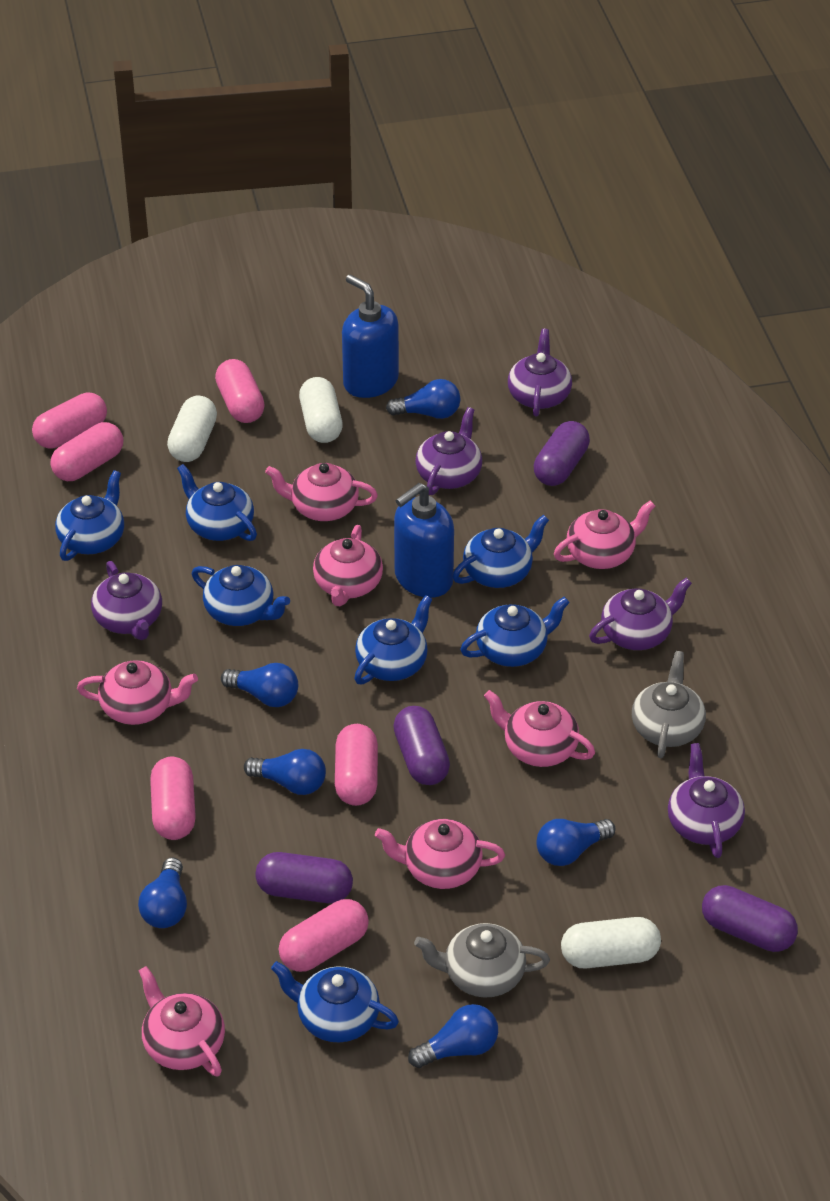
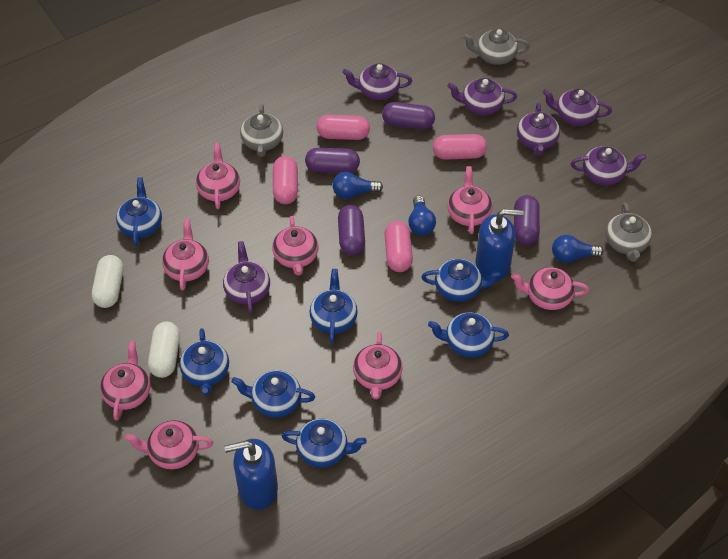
blue light bulb: 6 -> 3
grey teapot: 2 -> 3
pink capsule: 6 -> 4
pink teapot: 7 -> 8
purple teapot: 5 -> 6
white capsule: 3 -> 2

